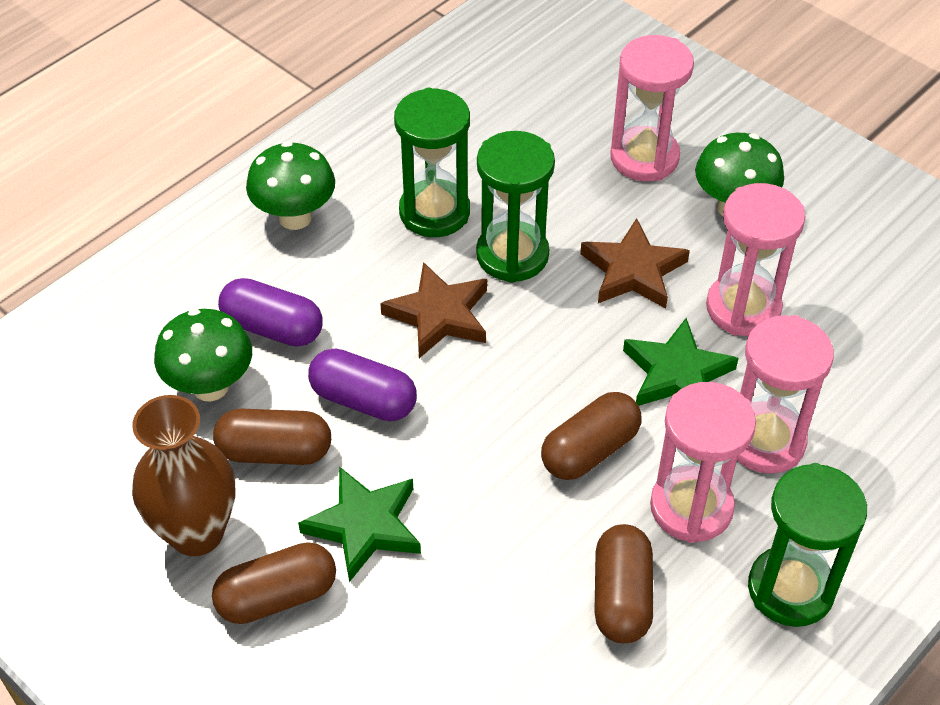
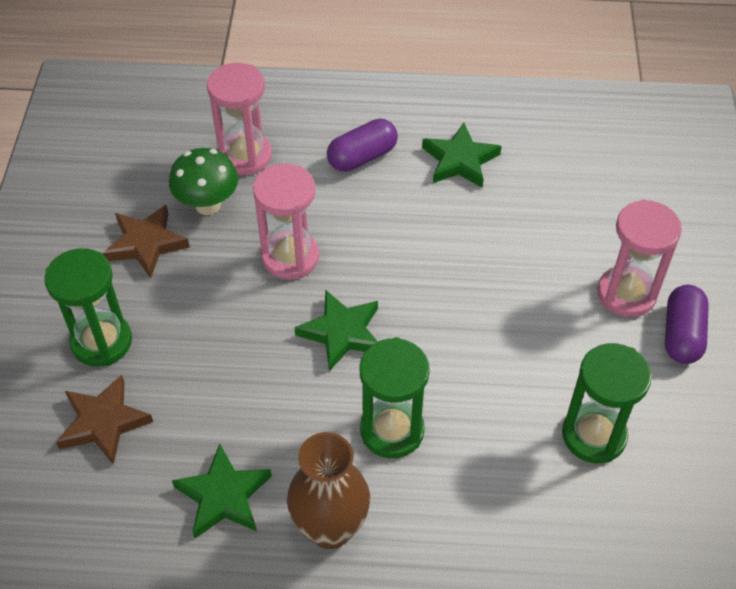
brown capsule: 4 -> 0
green mushroom: 3 -> 1
green star: 2 -> 3
pink hourglass: 4 -> 3

